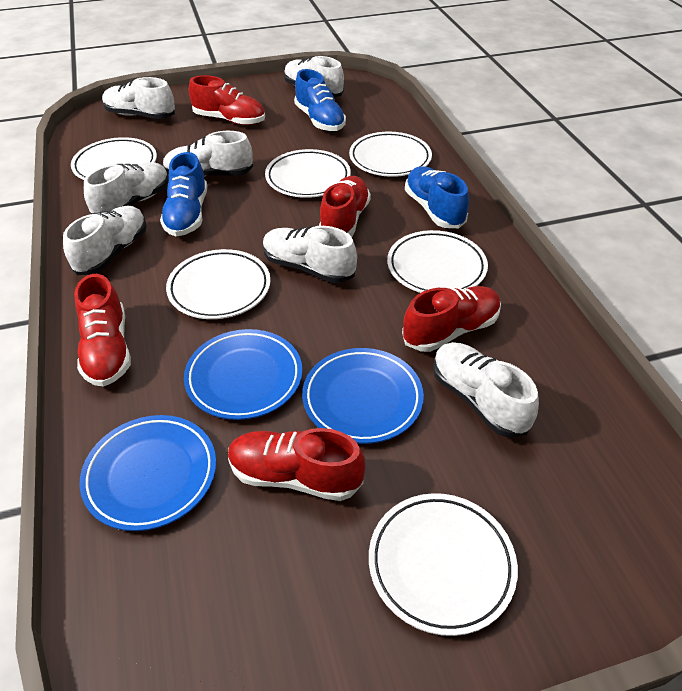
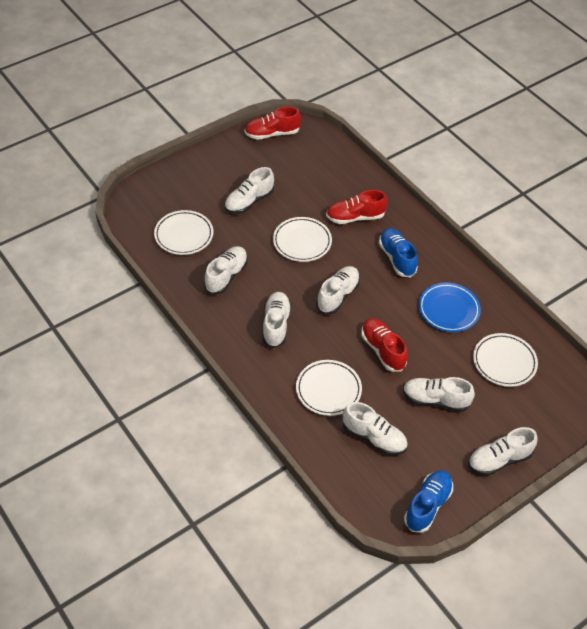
blue plate: 3 -> 1
blue shoe: 3 -> 2
red shoe: 5 -> 3
white plate: 6 -> 4

